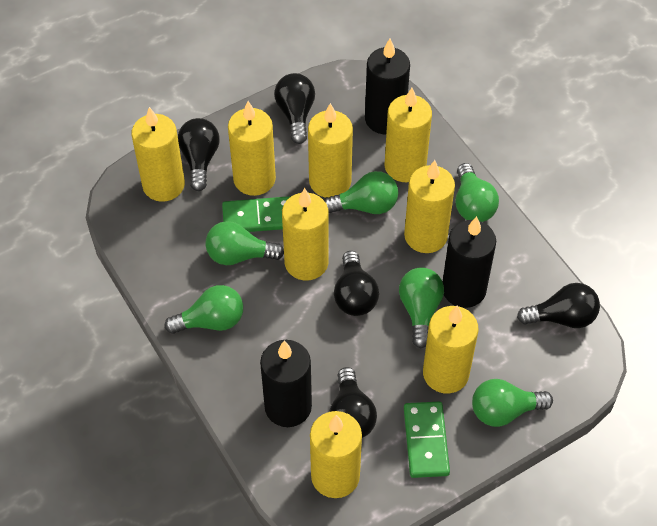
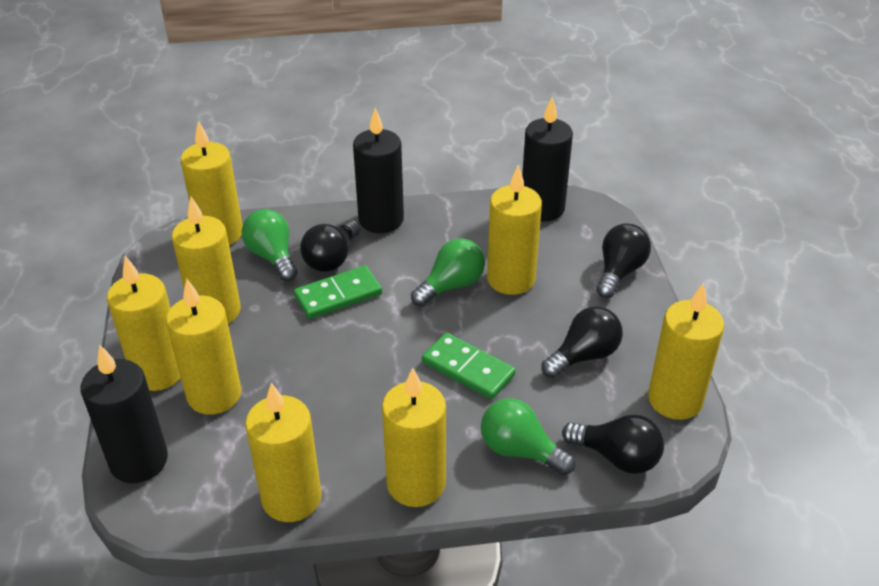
black light bulb: 5 -> 4
green light bulb: 6 -> 3

